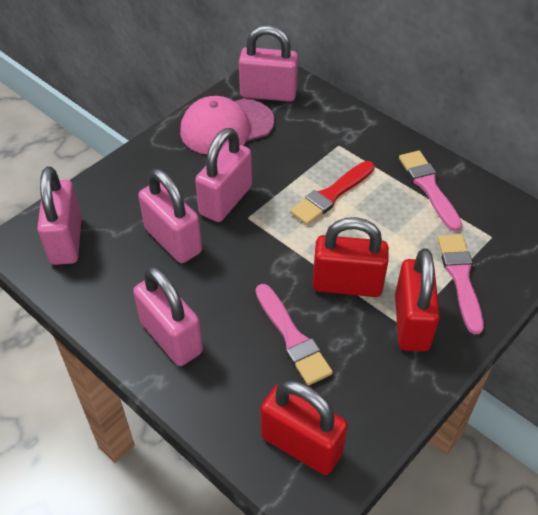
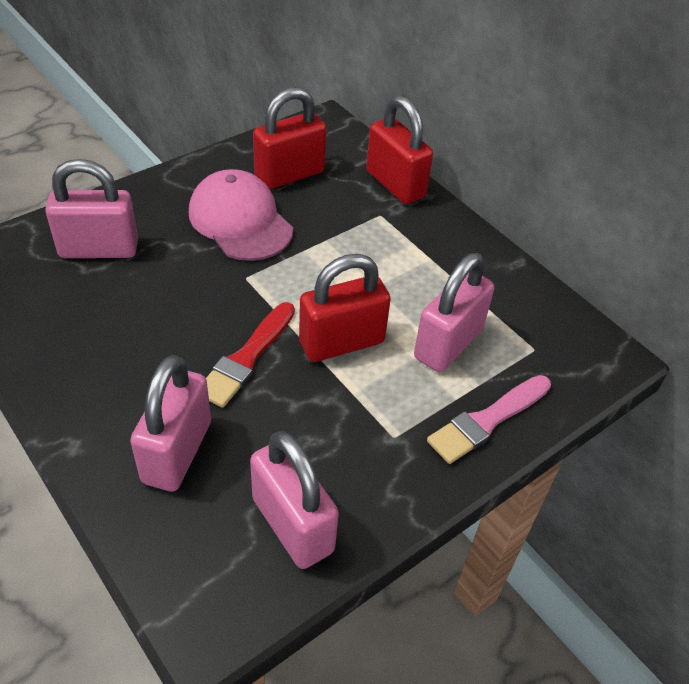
pink brush: 3 -> 1
pink padlock: 5 -> 4

